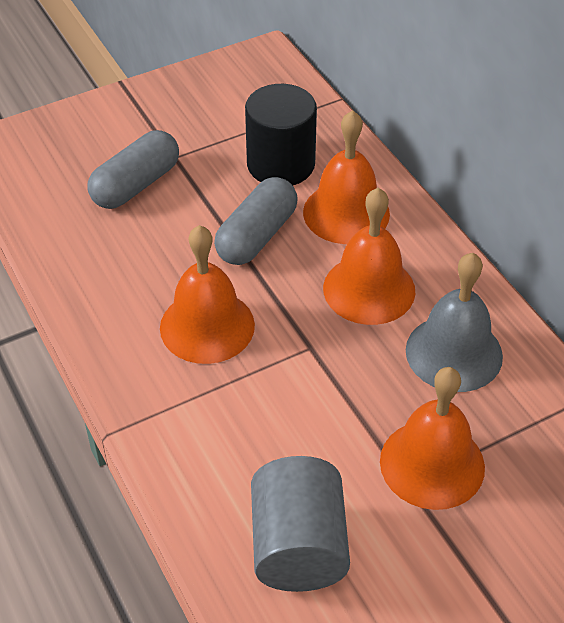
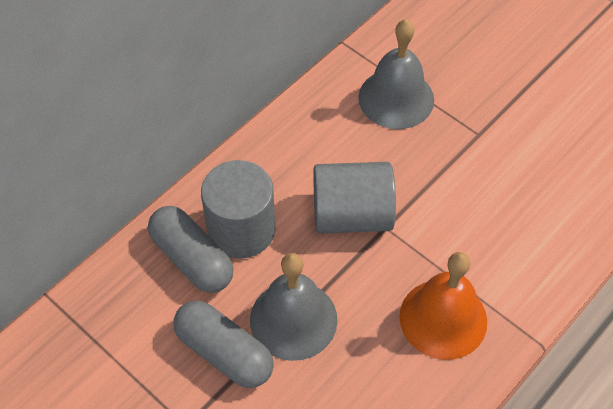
black cylinder: 1 -> 0
grey bell: 1 -> 2
grey cylinder: 1 -> 2
orange bell: 4 -> 1

